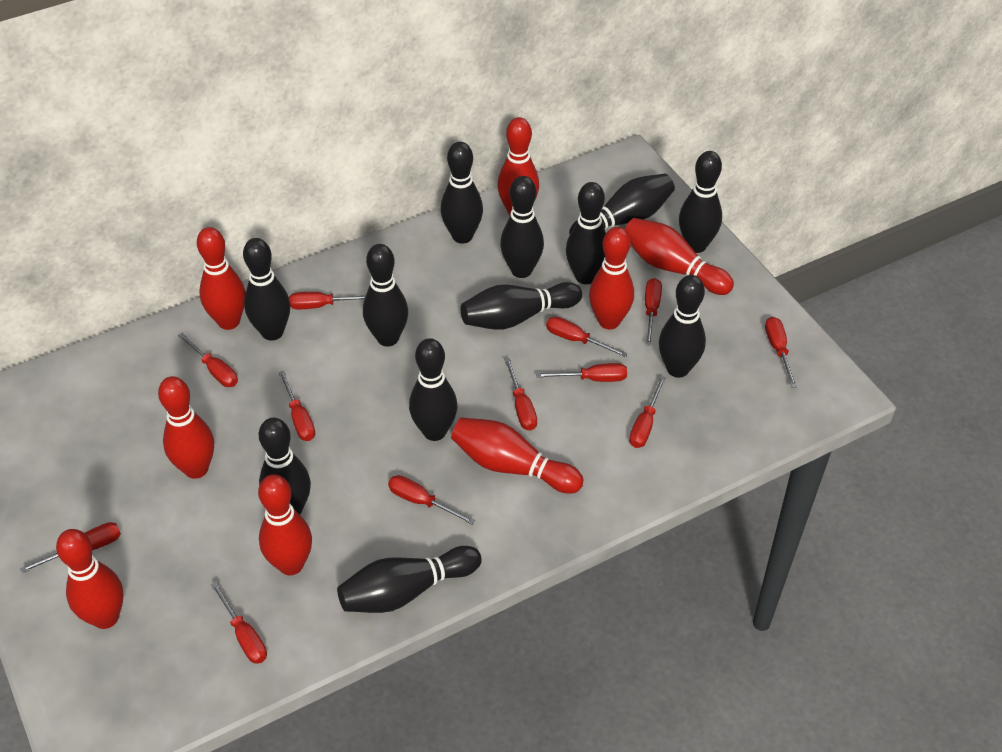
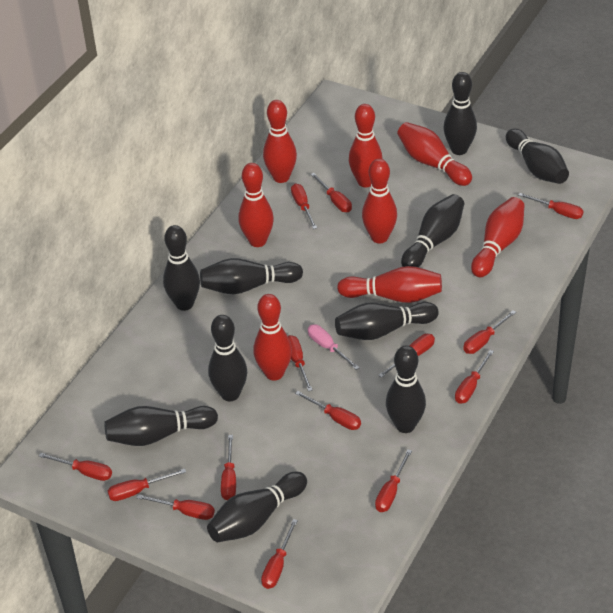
black bowling pin: 12 -> 10
pink screwdriver: 0 -> 1
red screwdriver: 12 -> 14

